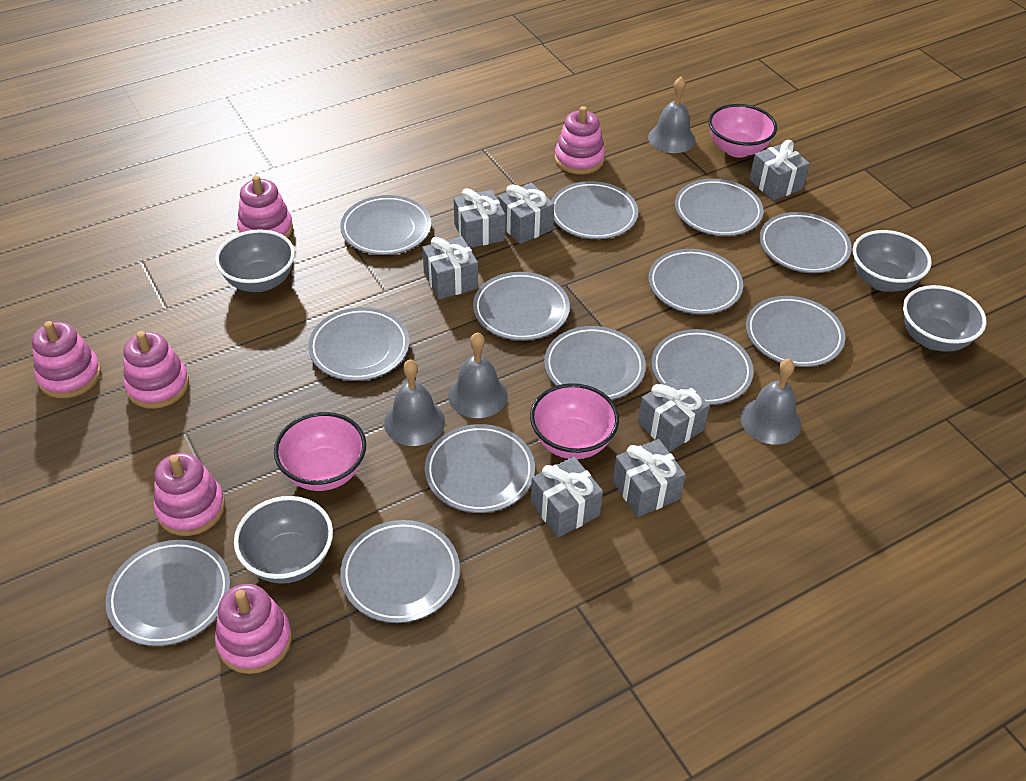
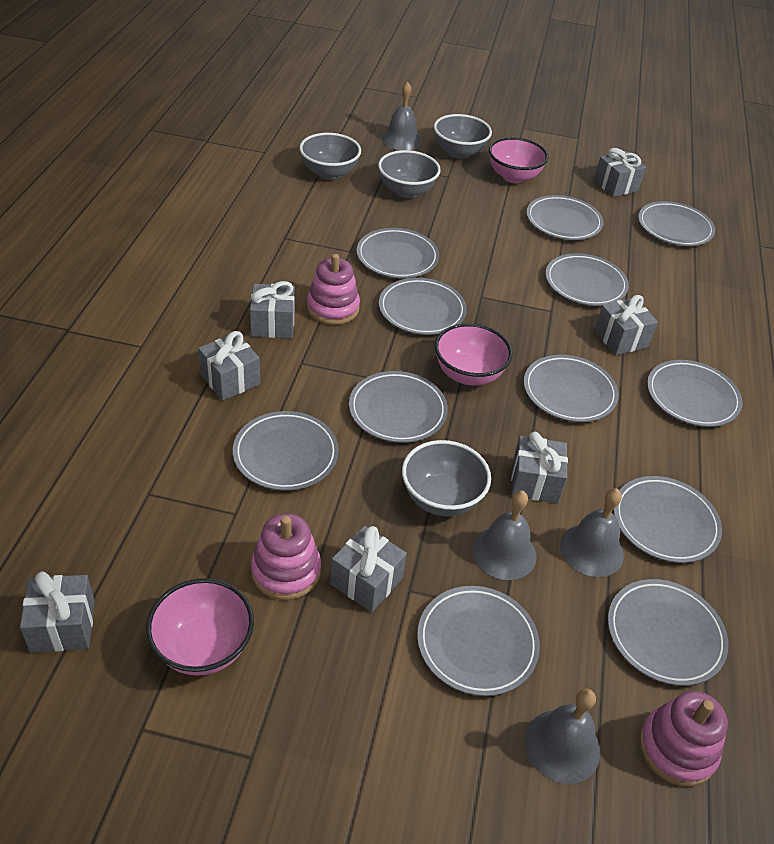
grey plate: 13 -> 12
pink stacking toy: 6 -> 3

